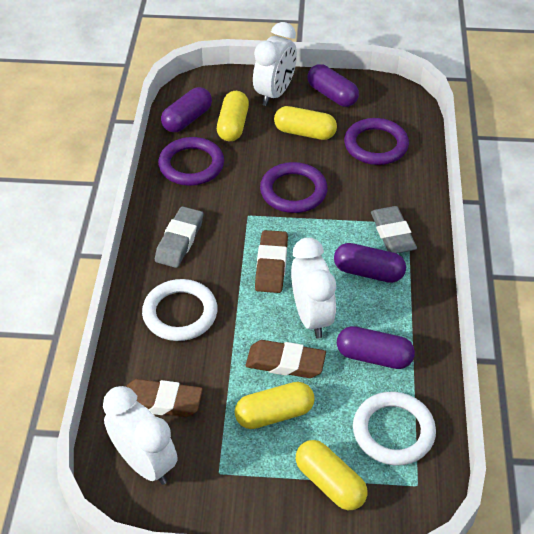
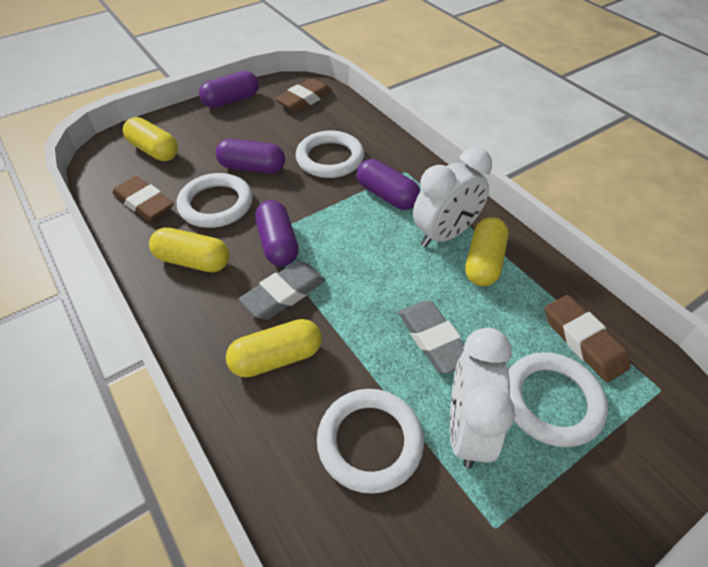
purple ring: 3 -> 0
white clock: 3 -> 2
white ring: 2 -> 4

